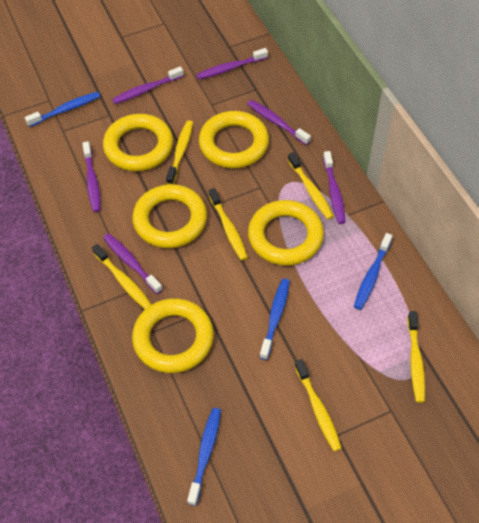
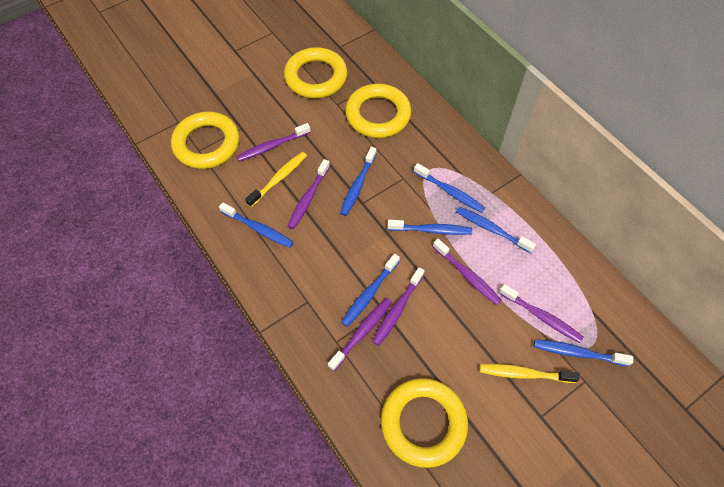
blue toothbrush: 4 -> 7
yellow ring: 5 -> 4
yellow toothbrush: 6 -> 2

